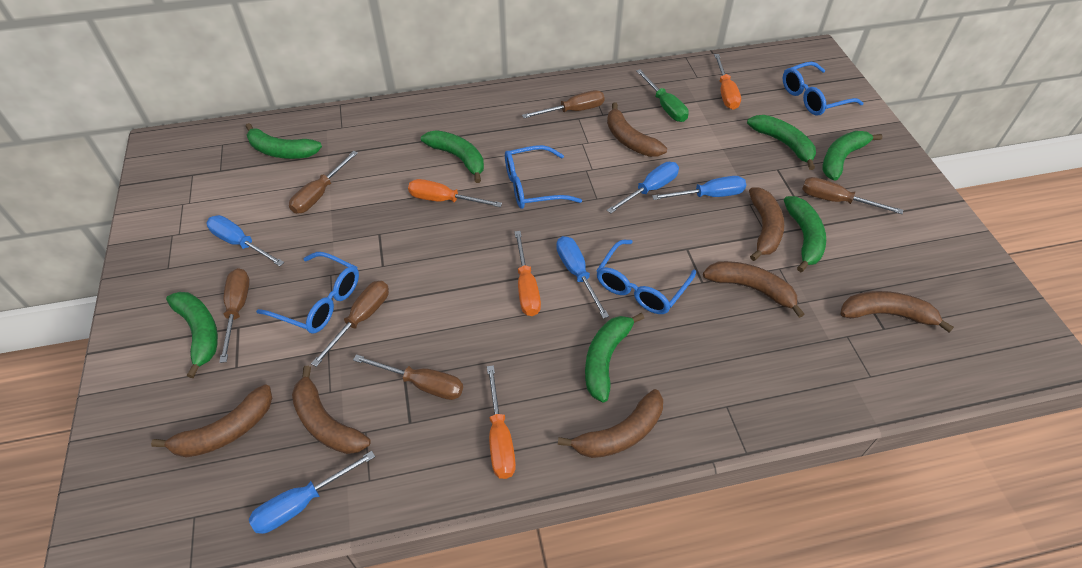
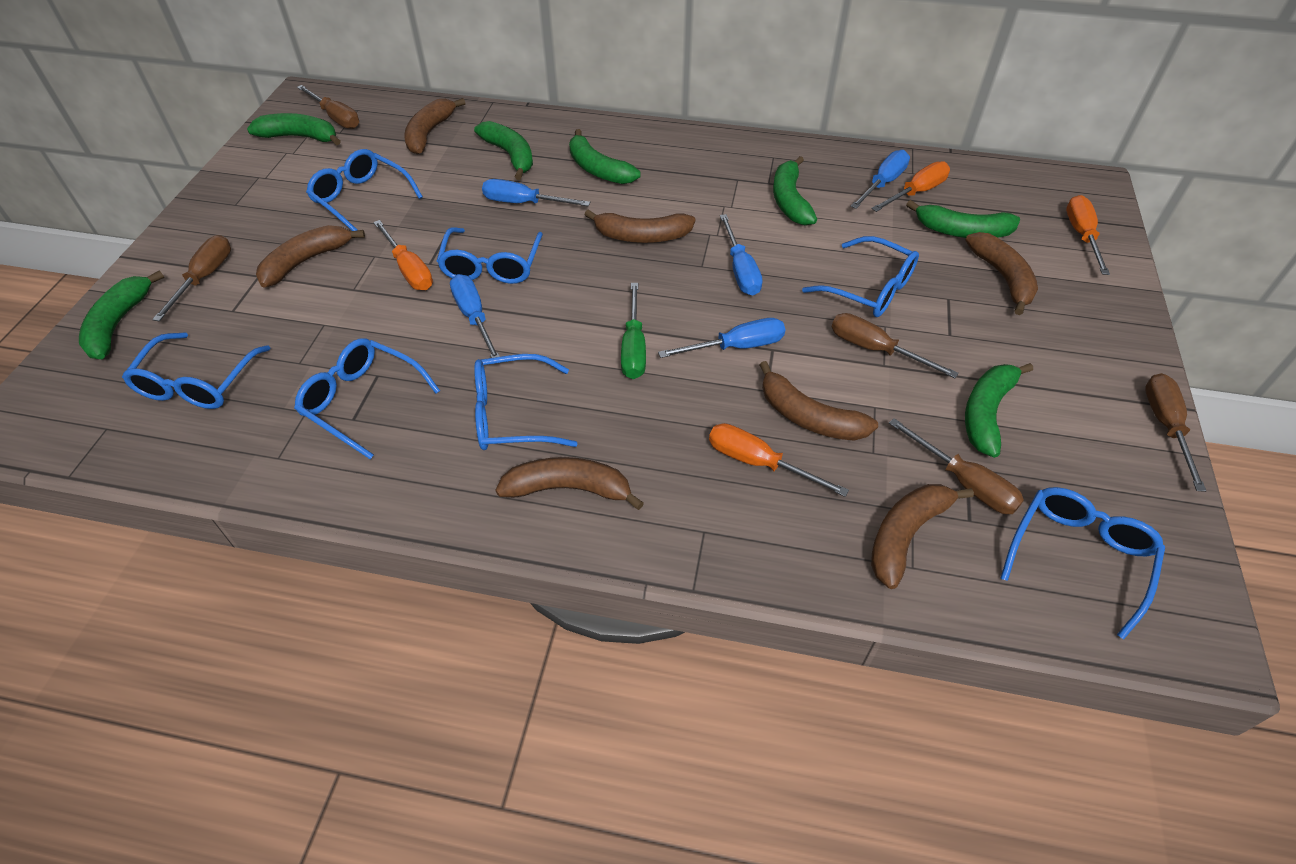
blue glasses: 4 -> 7
brown screwdriver: 6 -> 5

